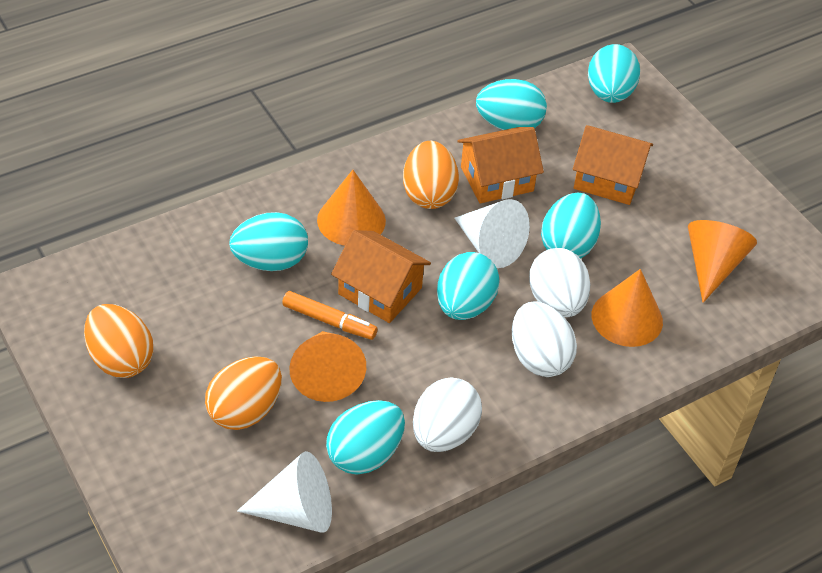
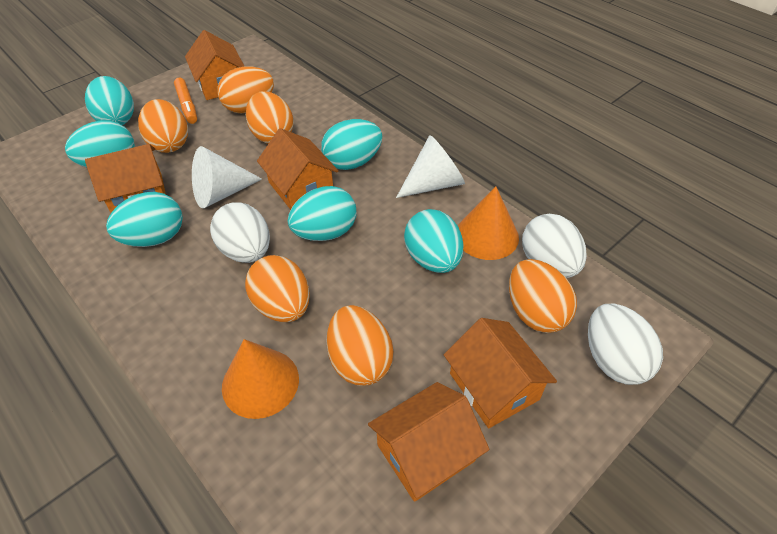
orange cone: 4 -> 2
orange egg: 3 -> 6
orange house: 3 -> 5

